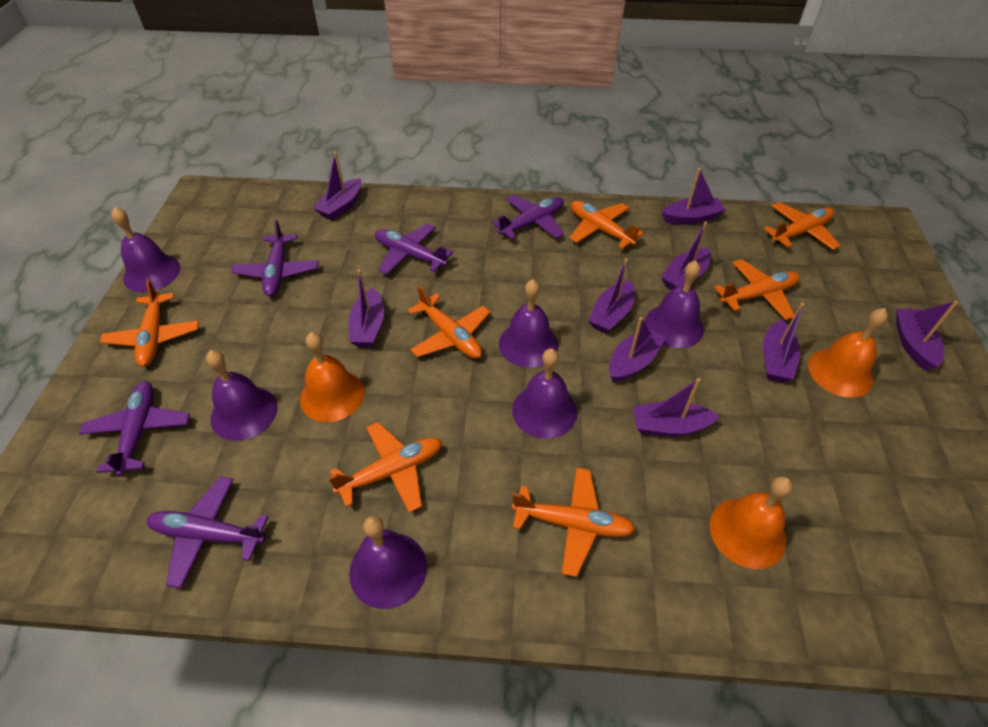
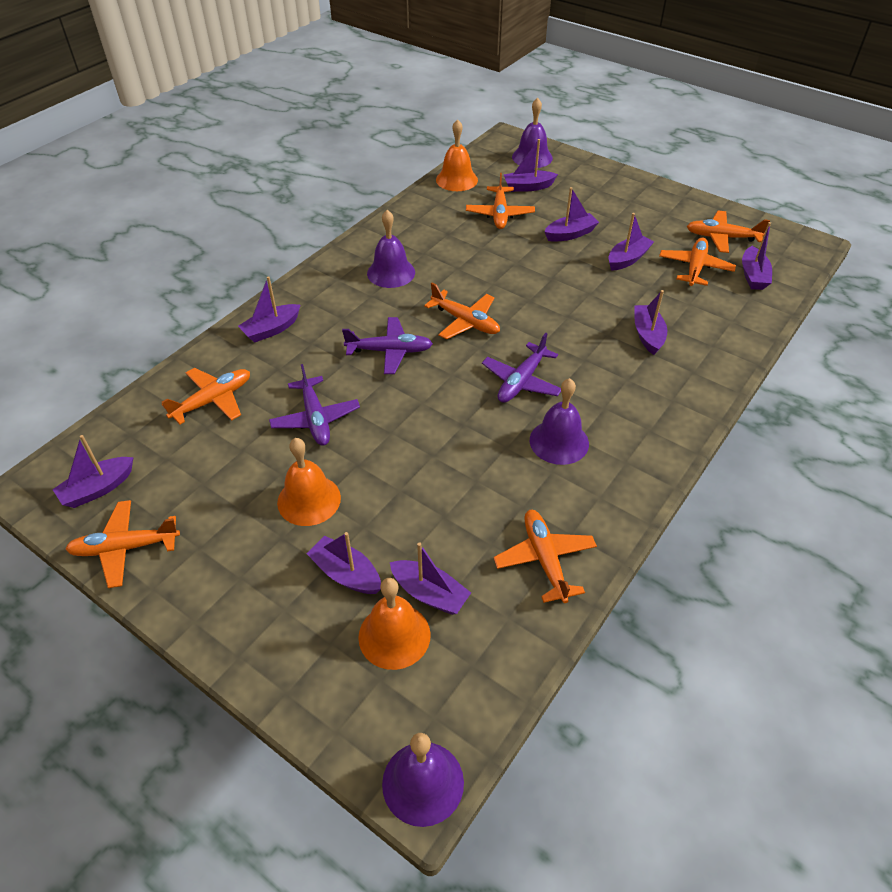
purple bell: 6 -> 4
purple plane: 5 -> 3

